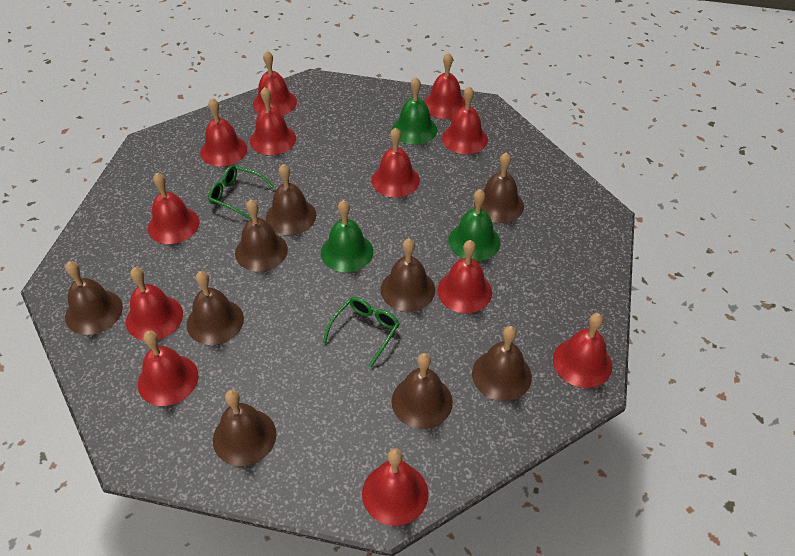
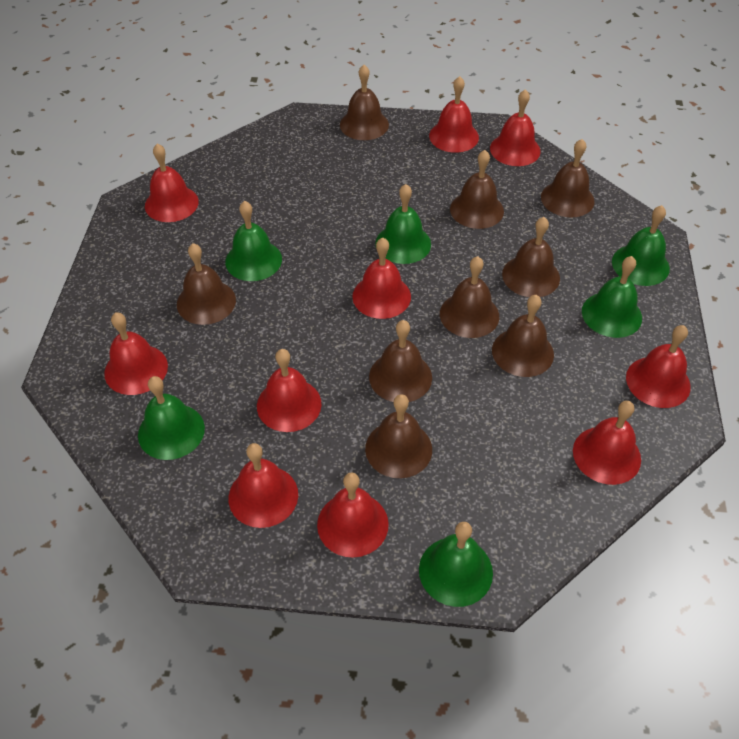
green bell: 3 -> 6
green glasses: 2 -> 0
red bell: 12 -> 10

